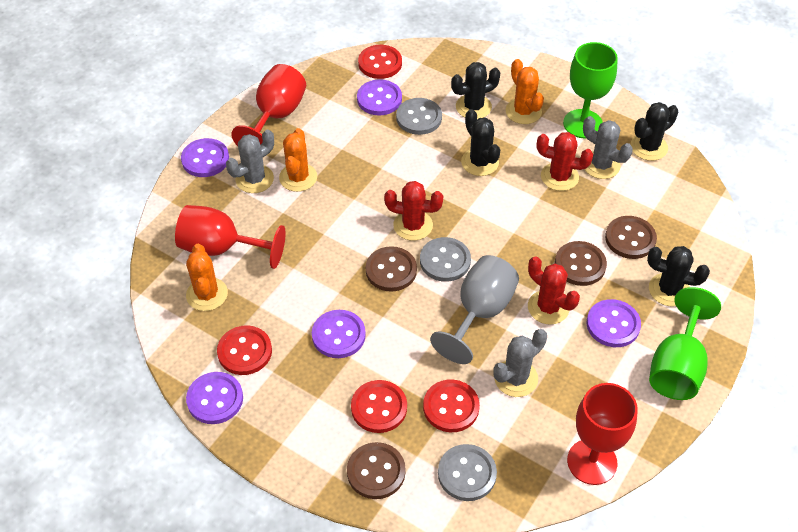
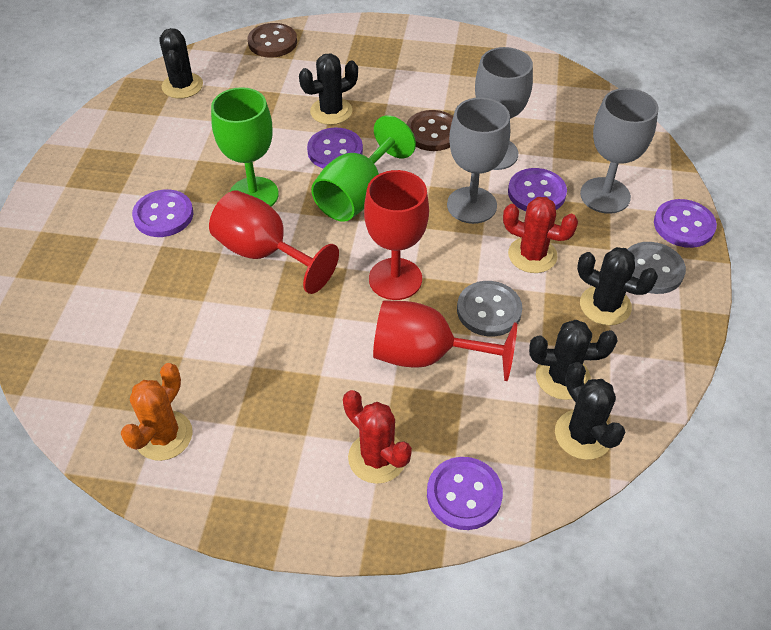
black cactus: 4 -> 5
brown button: 4 -> 2
grey button: 3 -> 2
grey cactus: 3 -> 0
grey goblet: 1 -> 3
orange cactus: 3 -> 1
red button: 4 -> 0
red cactus: 3 -> 2

